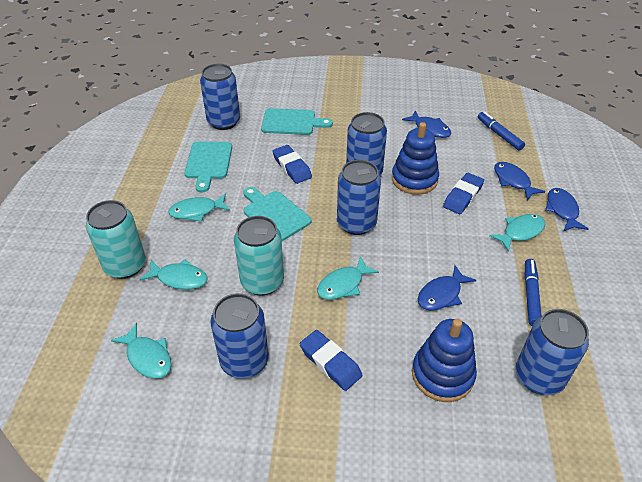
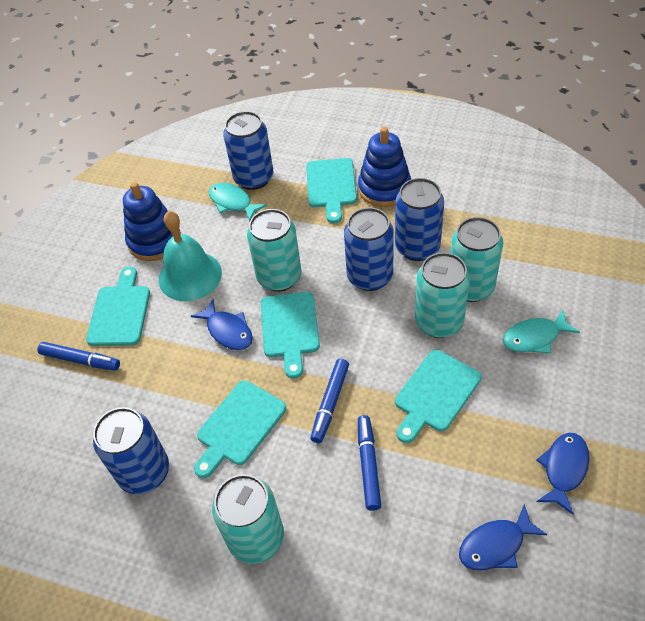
blue can: 5 -> 4
blue eraser: 3 -> 0
blue fish: 4 -> 3
blue marker: 2 -> 3
turquoise bell: 0 -> 1
turquoise can: 2 -> 4
turquoise cutting board: 3 -> 5
turquoise fish: 5 -> 2

